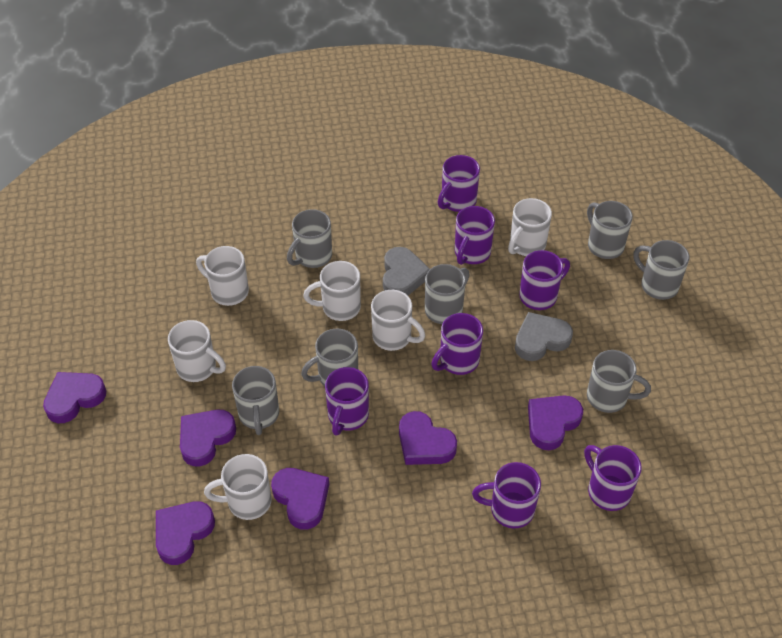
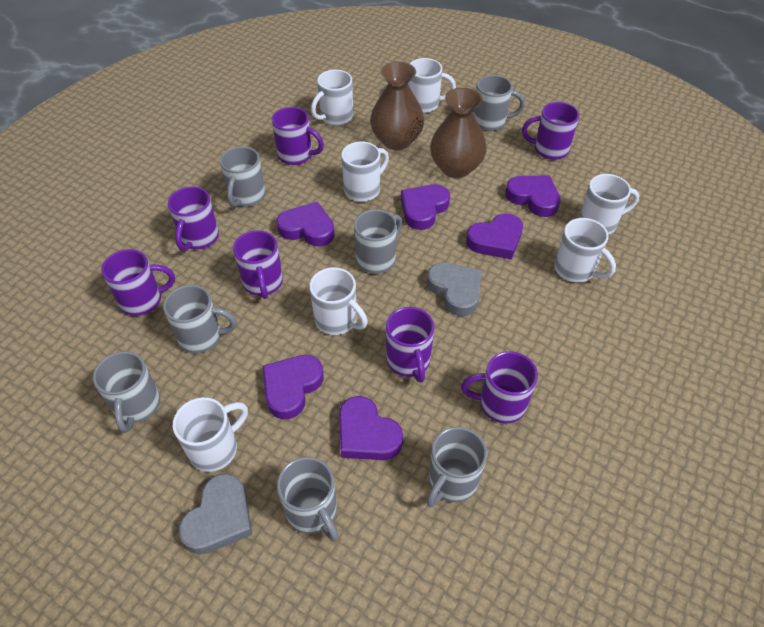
brown vase: 0 -> 2
white mug: 6 -> 7

